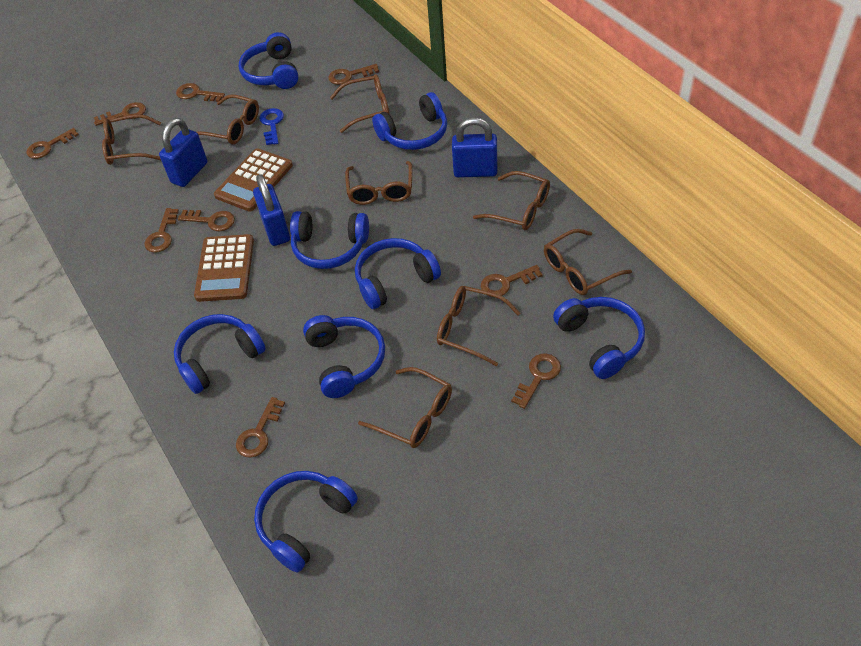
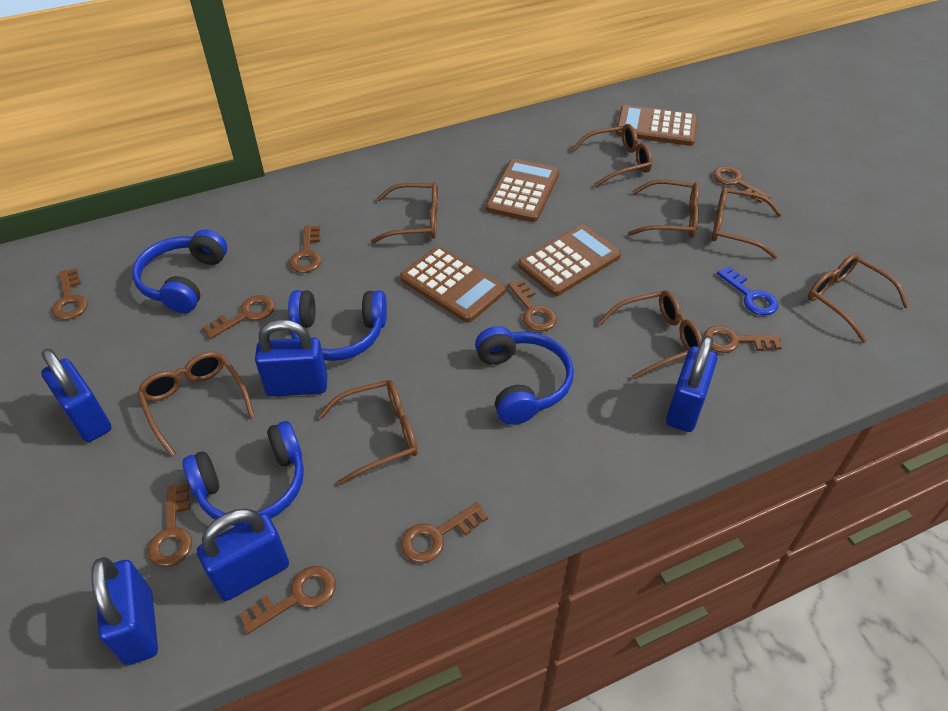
blue headphones: 8 -> 4
blue padlock: 3 -> 5
brown calculator: 2 -> 4

